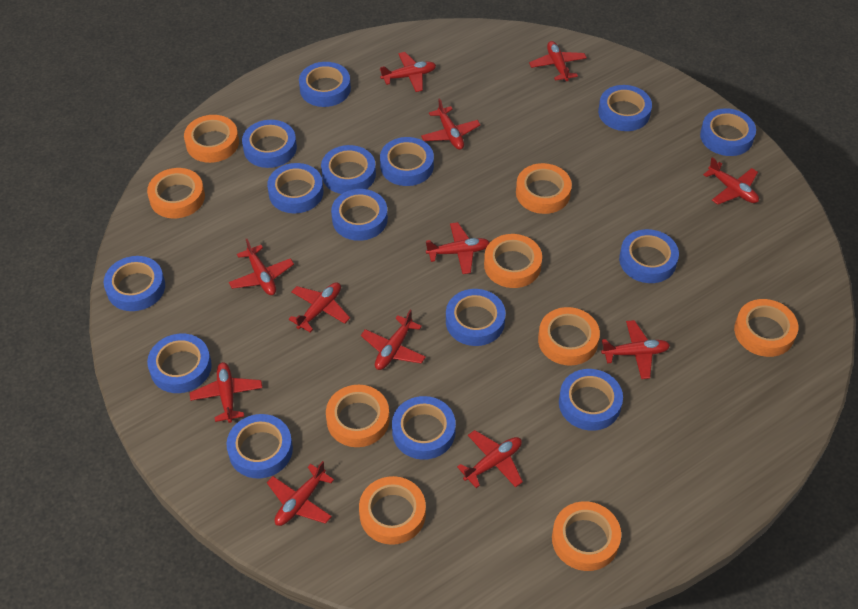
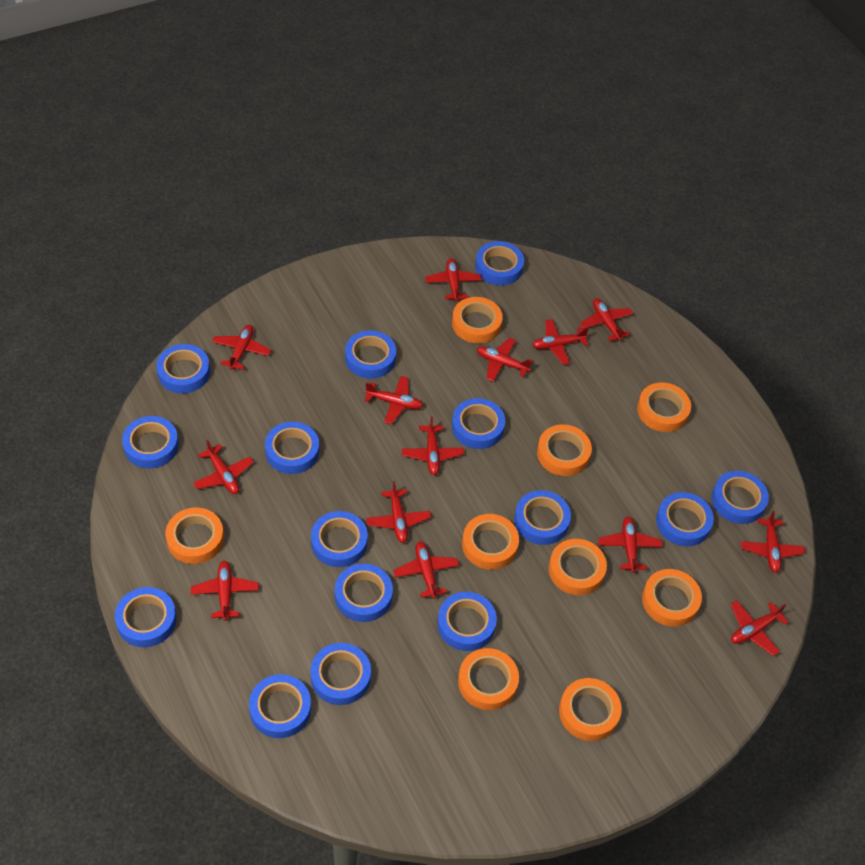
red plane: 12 -> 14

